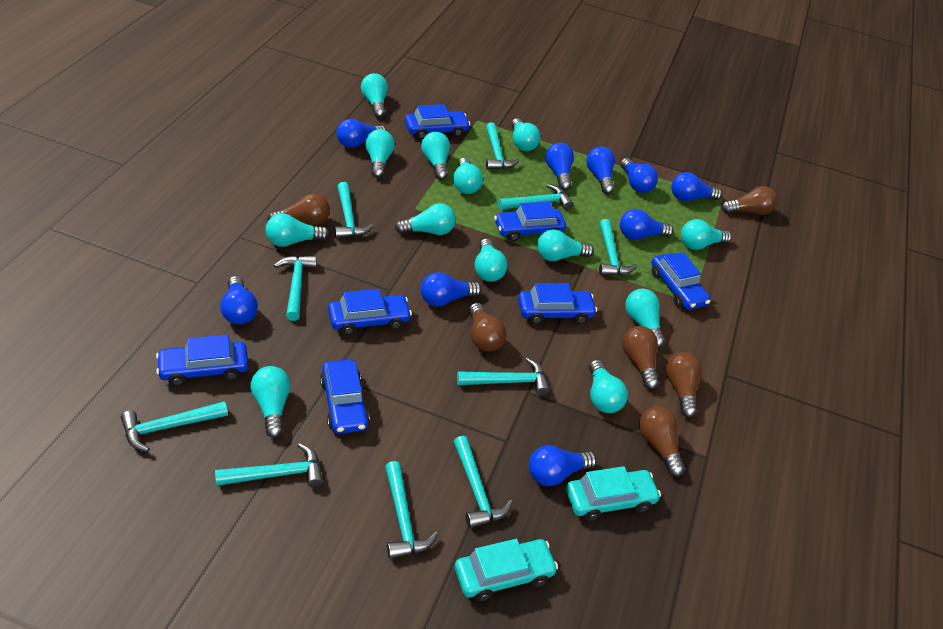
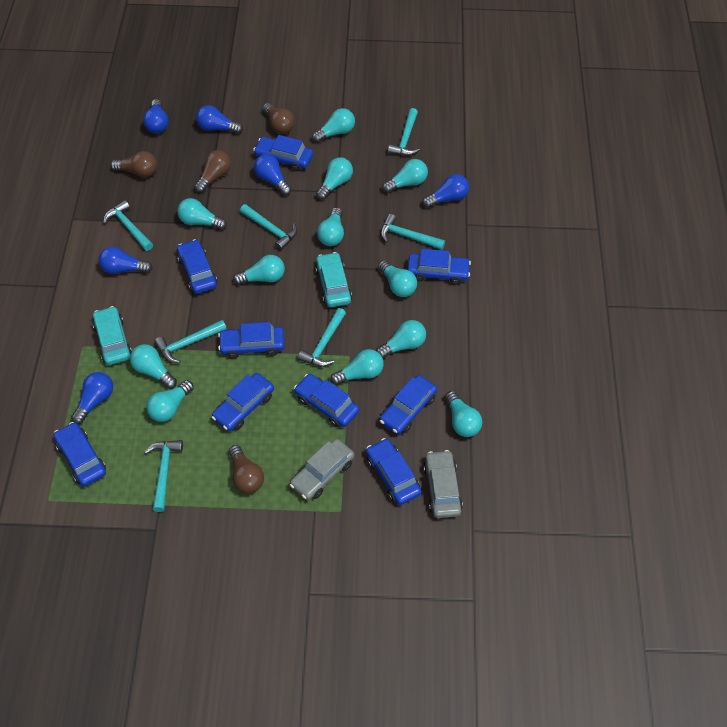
blue car: 7 -> 9
blue light bulb: 9 -> 6
brown light bulb: 6 -> 4
grey car: 0 -> 2
turquoise hammer: 10 -> 7
turquoise light bulb: 13 -> 12

